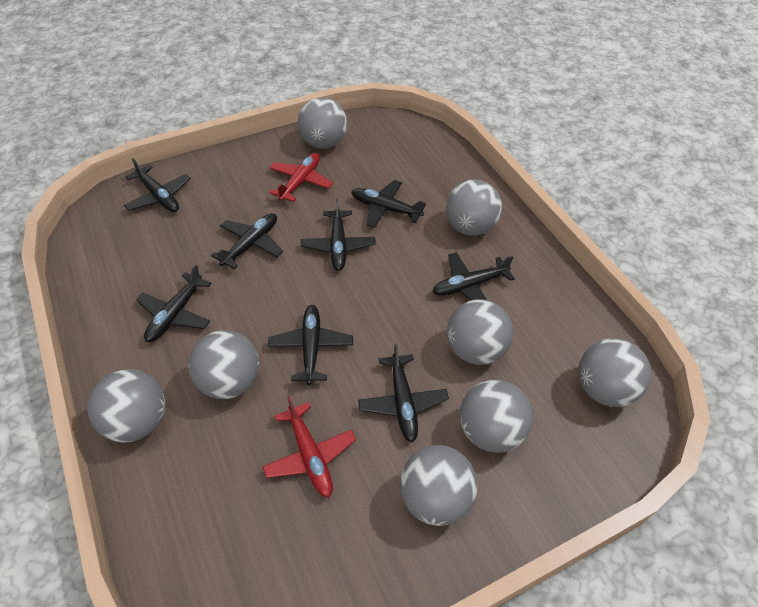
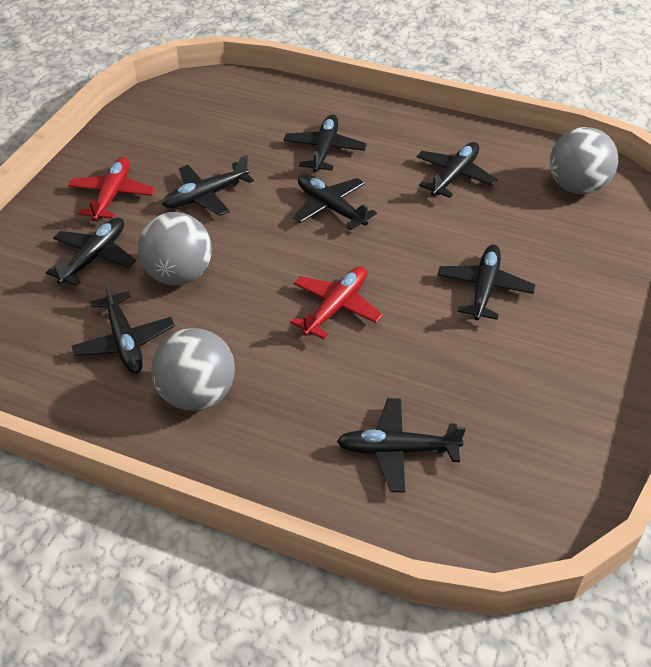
grey ball: 8 -> 3

